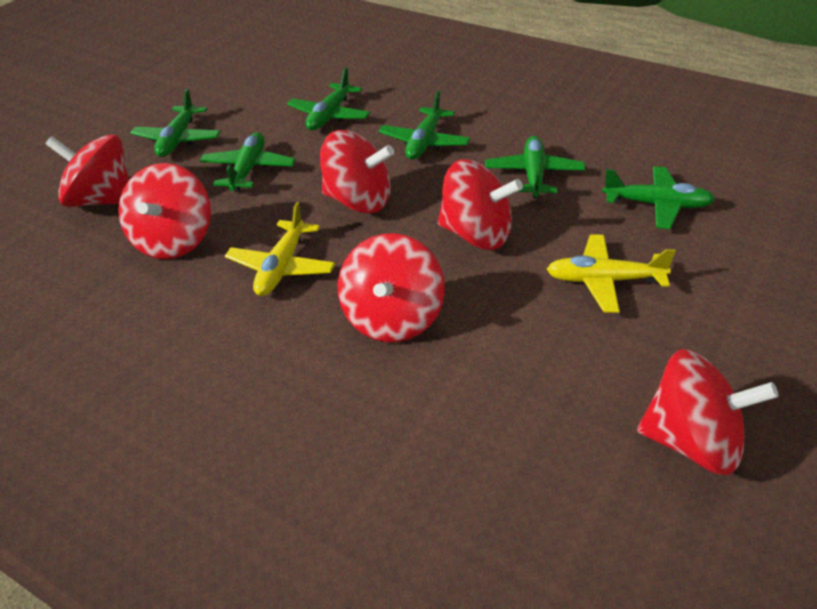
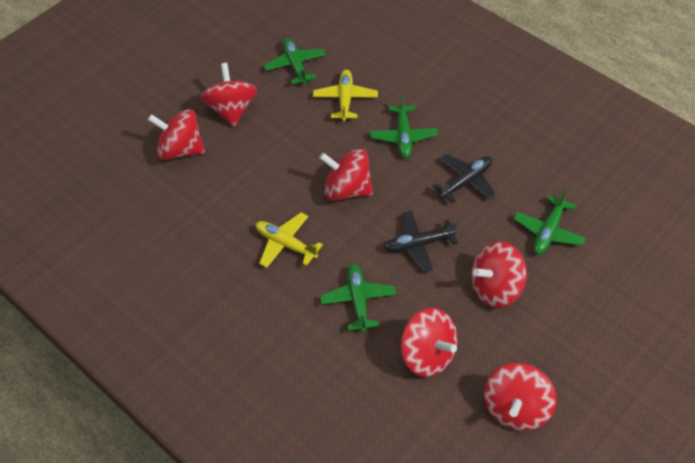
black plane: 0 -> 2
green plane: 6 -> 4

